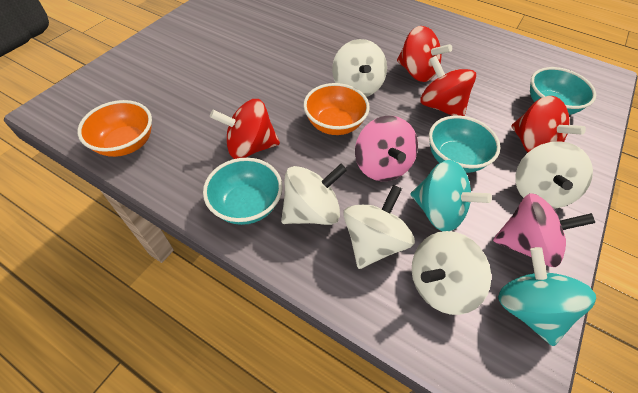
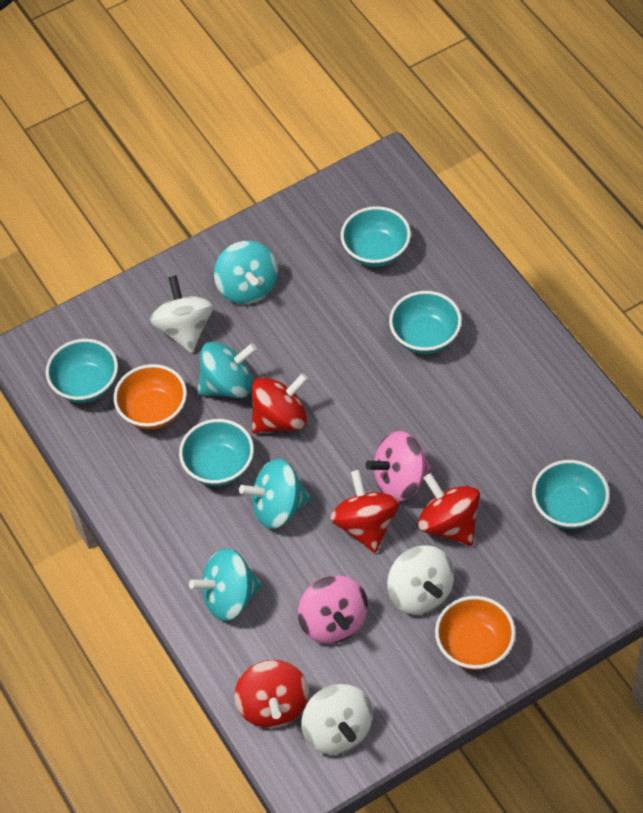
turquoise bowl: 3 -> 5
turquoise spinning top: 2 -> 4
white spinning top: 5 -> 3

